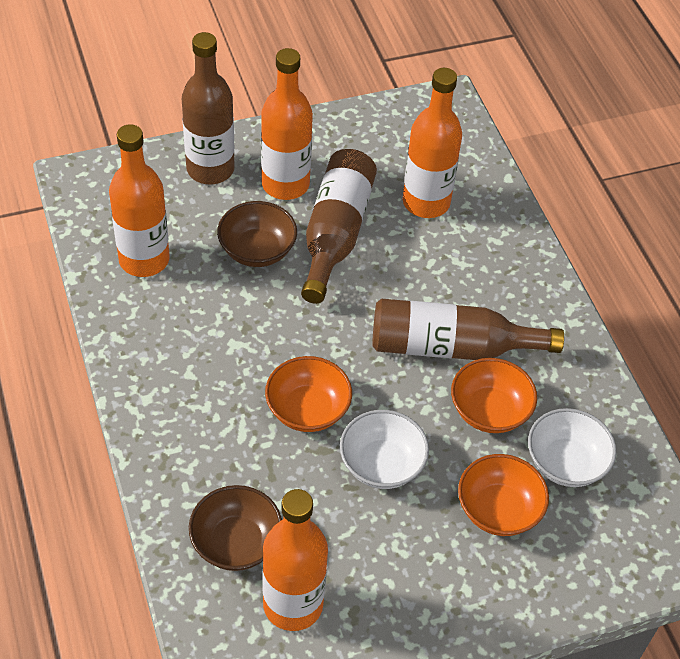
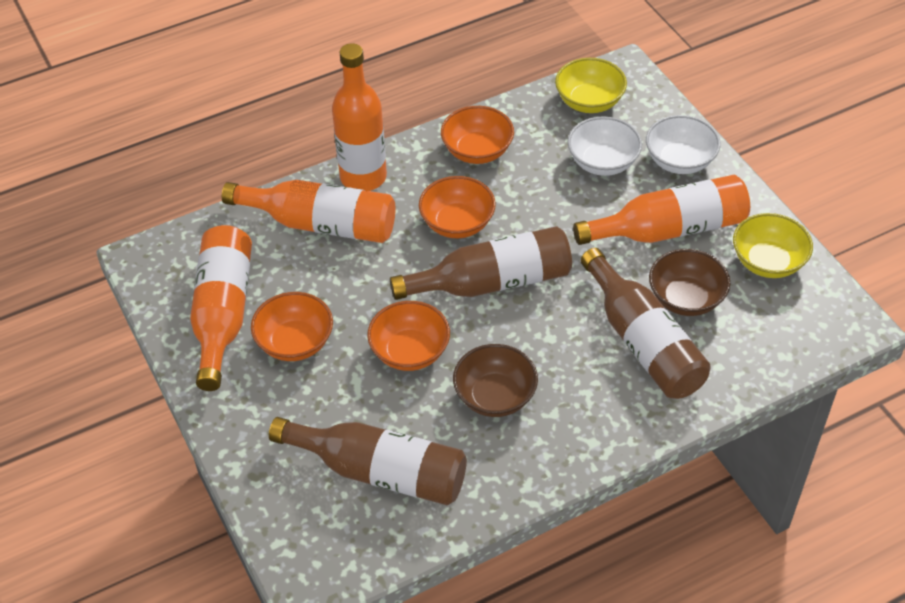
orange bowl: 3 -> 4
yellow bowl: 0 -> 2

